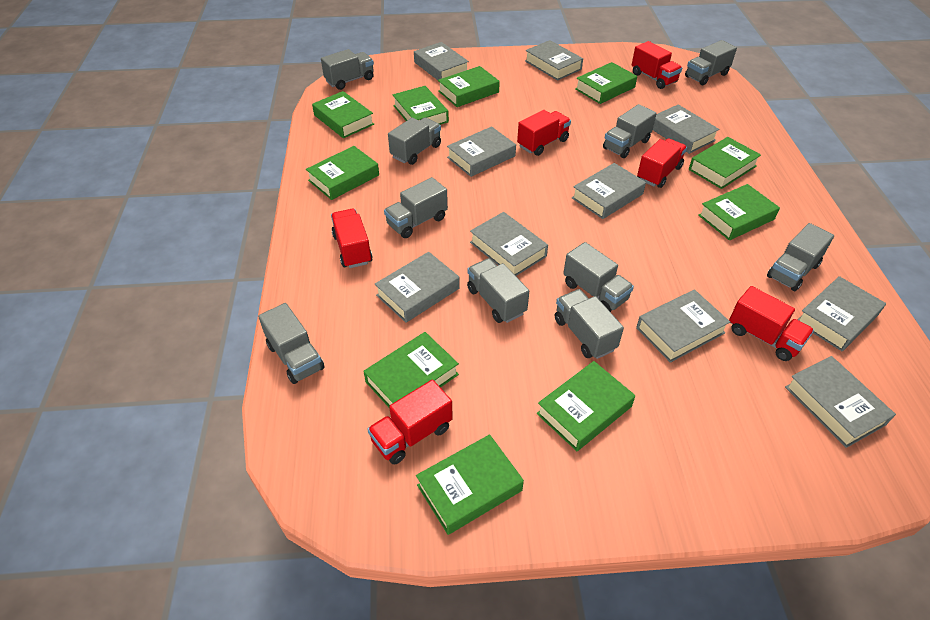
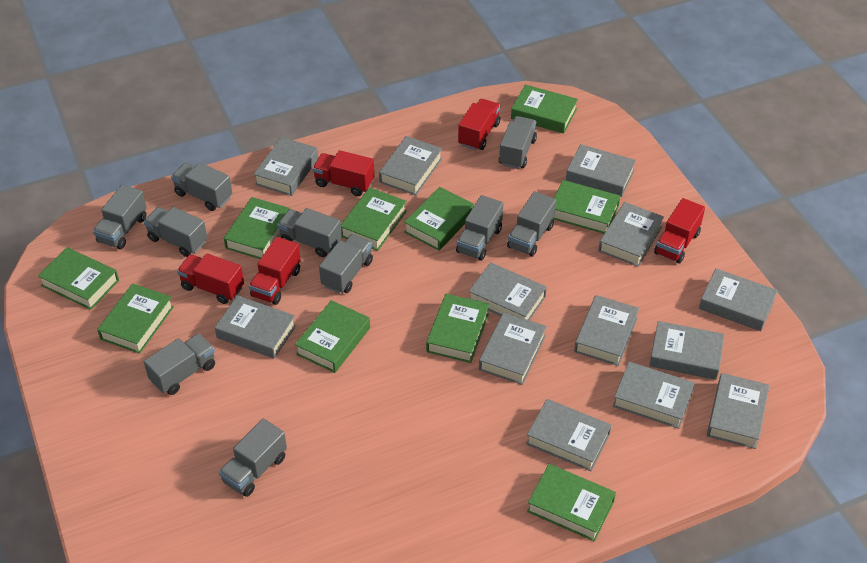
grey book: 10 -> 13
red truck: 6 -> 5

